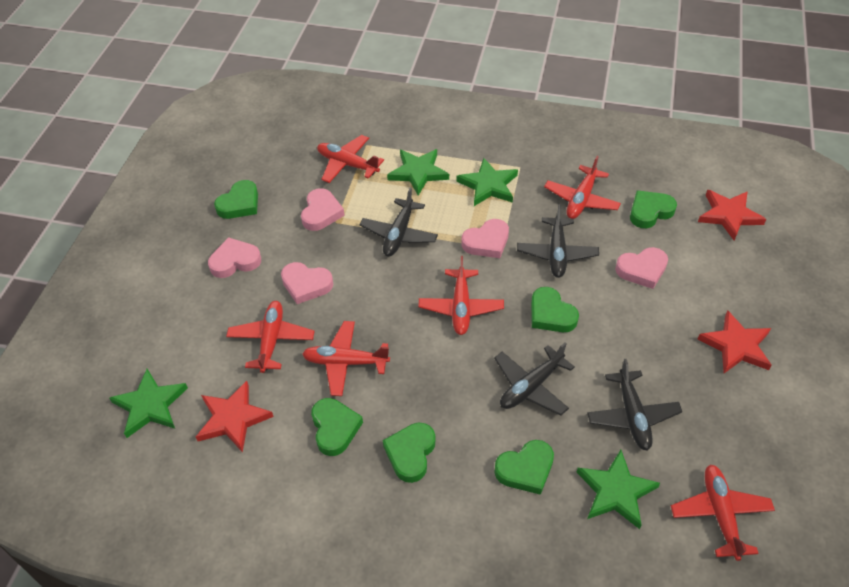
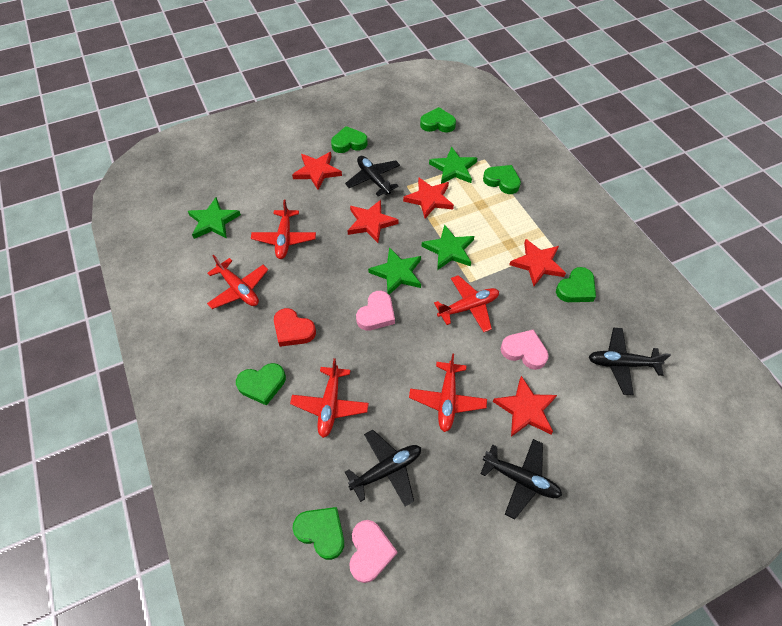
pink heart: 5 -> 3
red heart: 0 -> 1
red plane: 6 -> 5
red star: 3 -> 5

